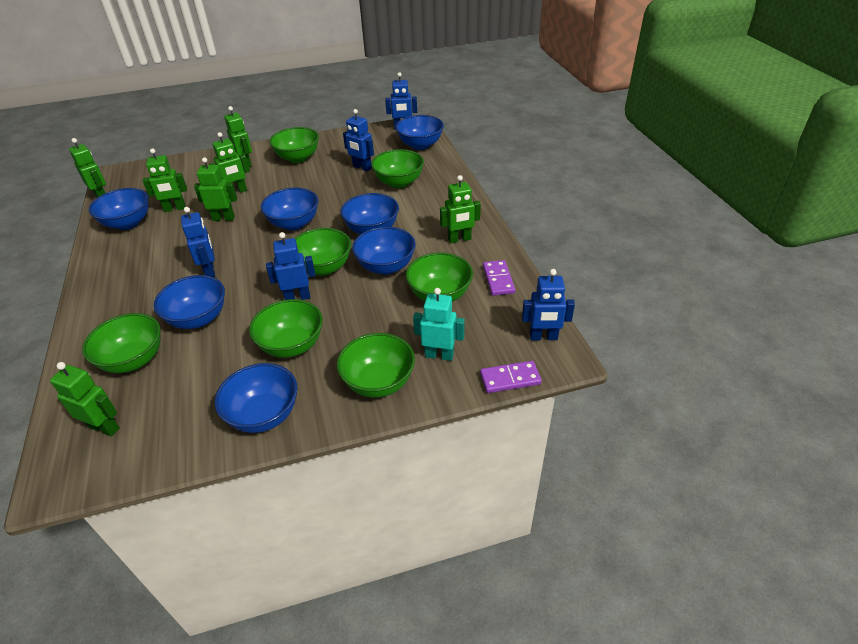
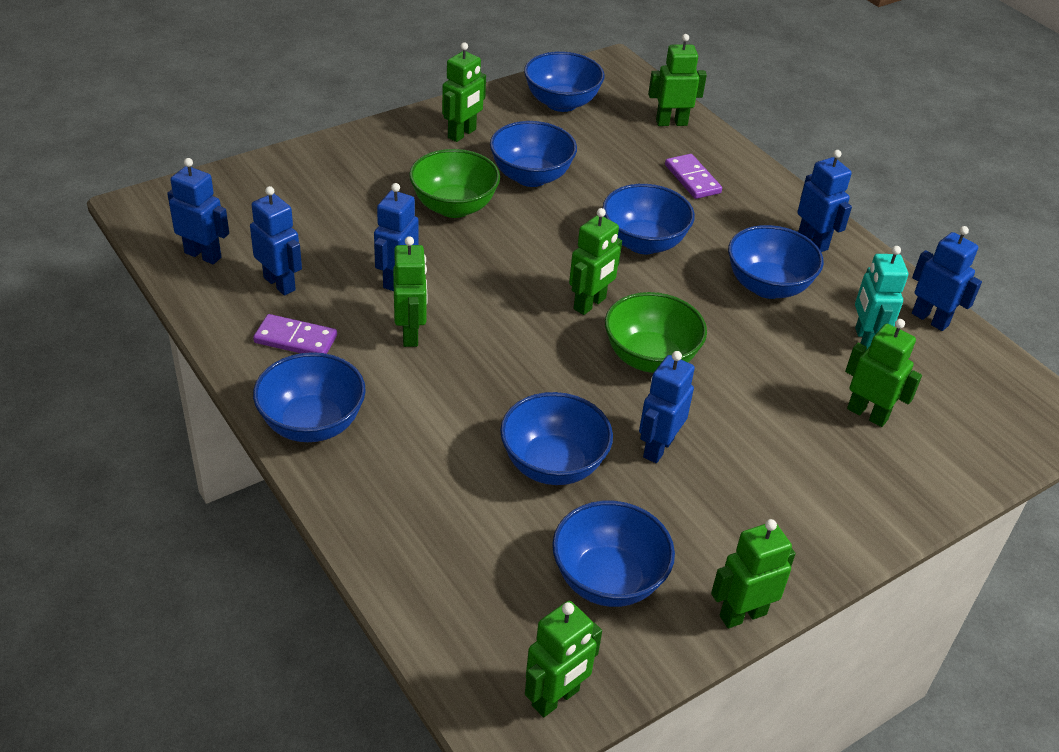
blue robot: 5 -> 6
green bowl: 7 -> 2

